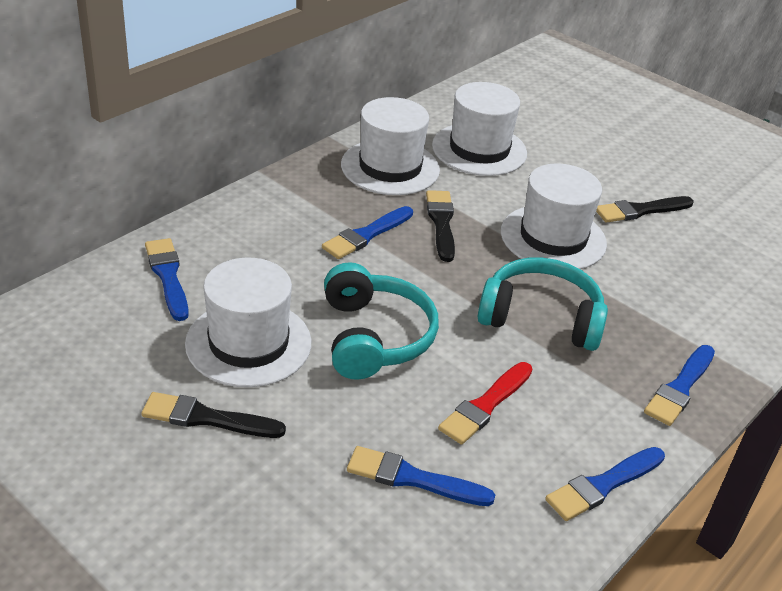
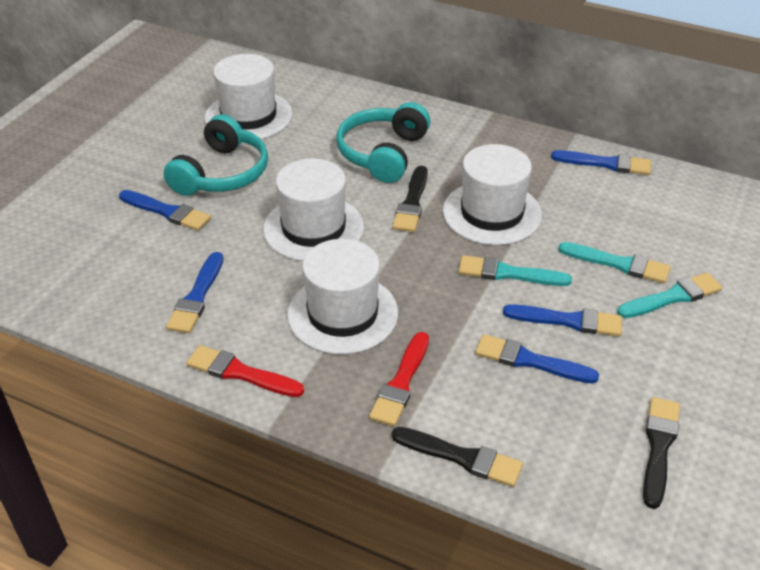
red brush: 1 -> 2
turquoise brush: 0 -> 3

